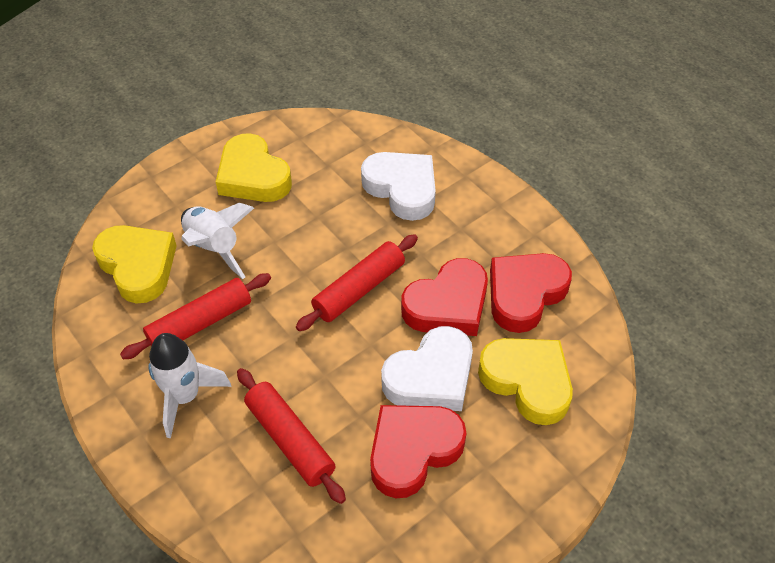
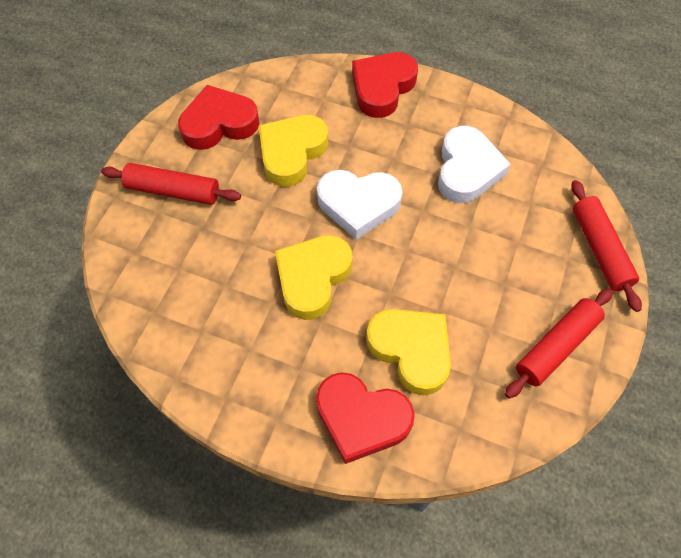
white rocket: 2 -> 0

